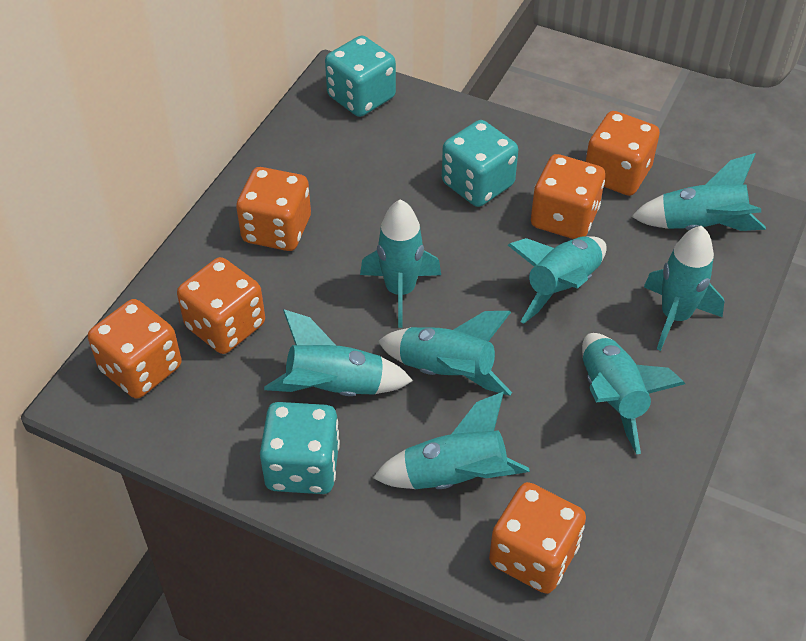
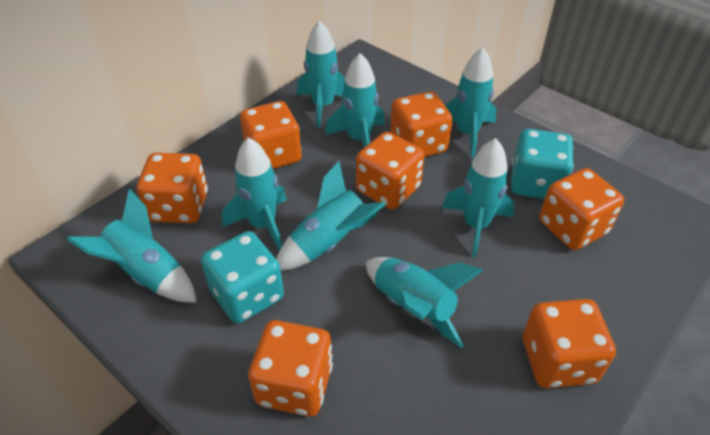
orange dice: 6 -> 7
turquoise dice: 3 -> 2

